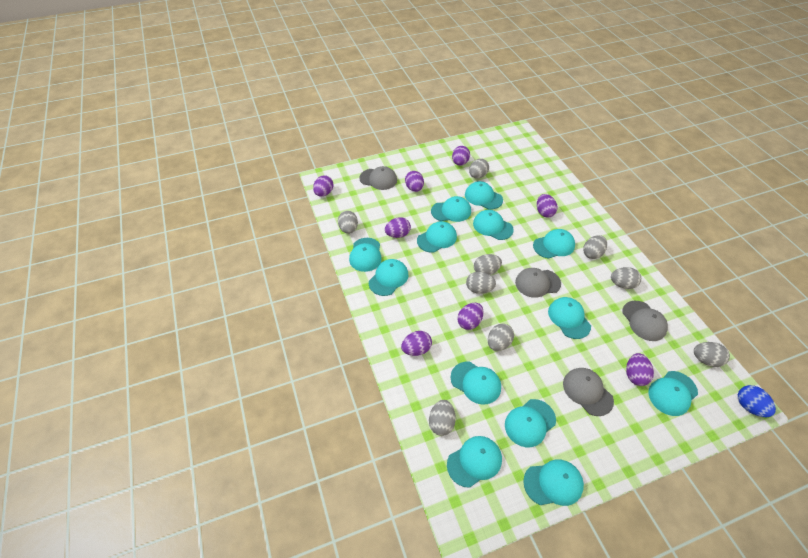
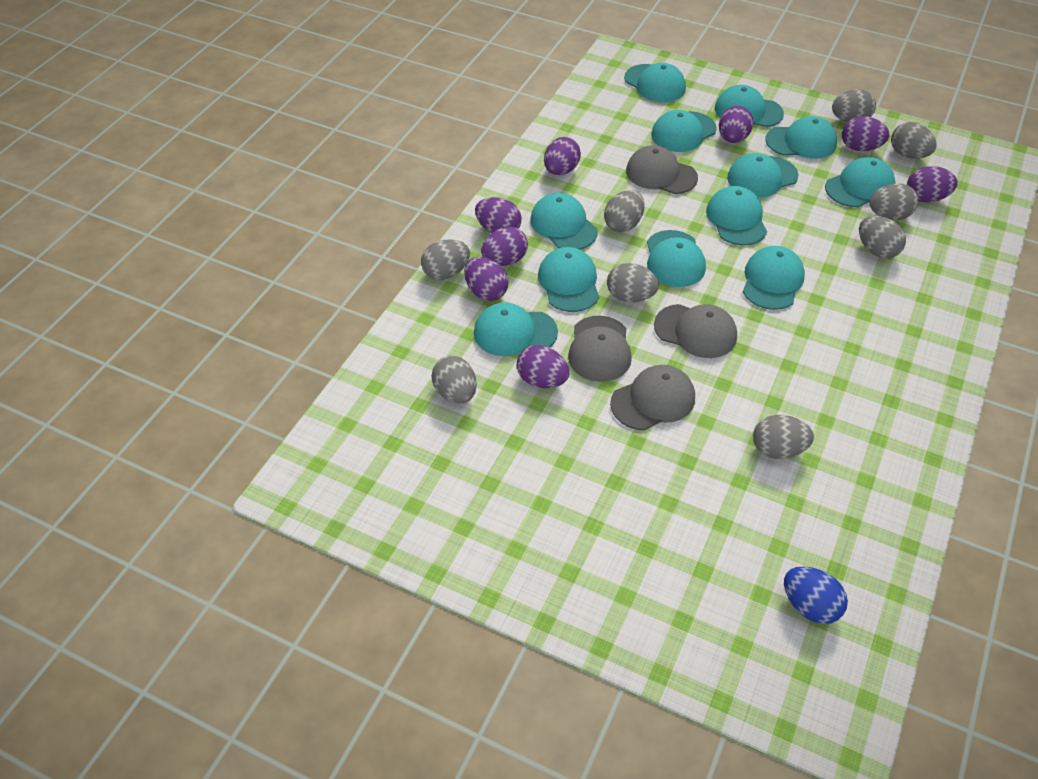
turquoise cap: 13 -> 12

